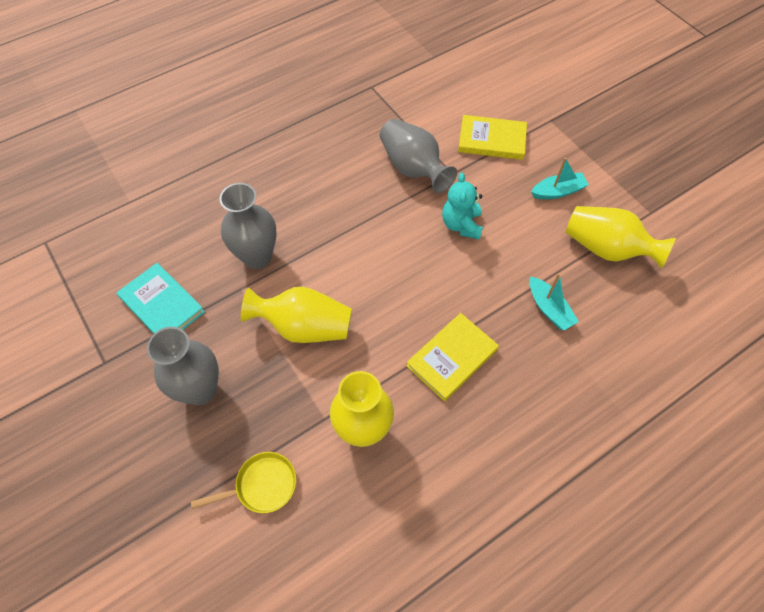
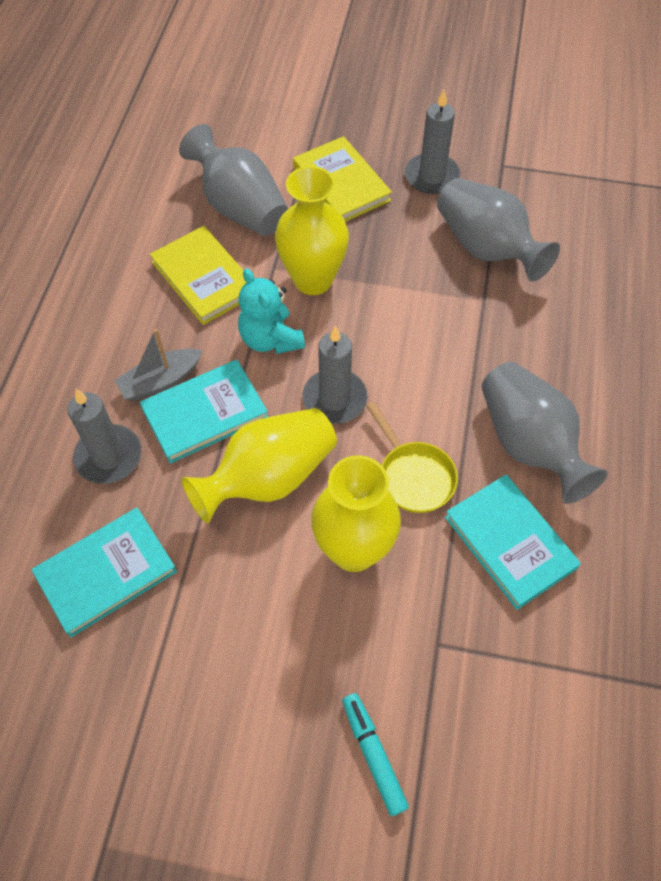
grey boat: 0 -> 1
grey candle: 0 -> 3
turquoise boat: 2 -> 0
turquoise book: 1 -> 3
turquoise marker: 0 -> 1

